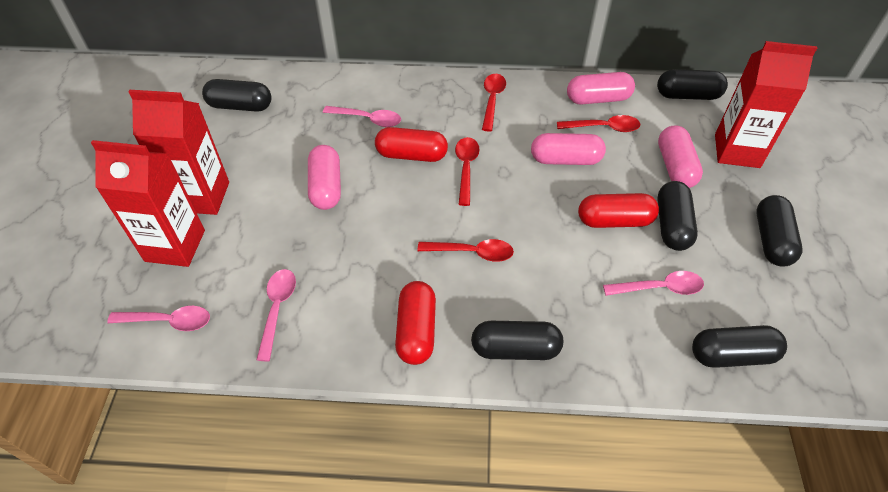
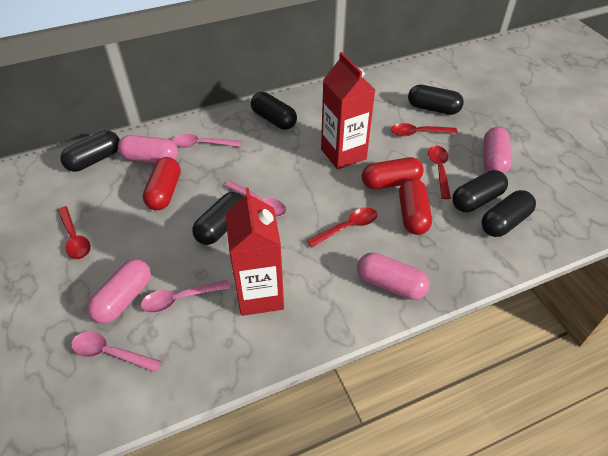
red carton: 3 -> 2

